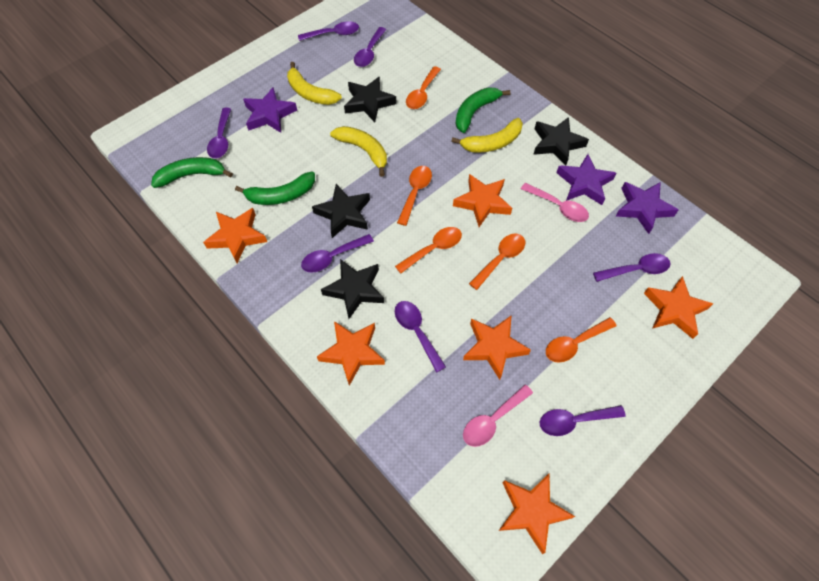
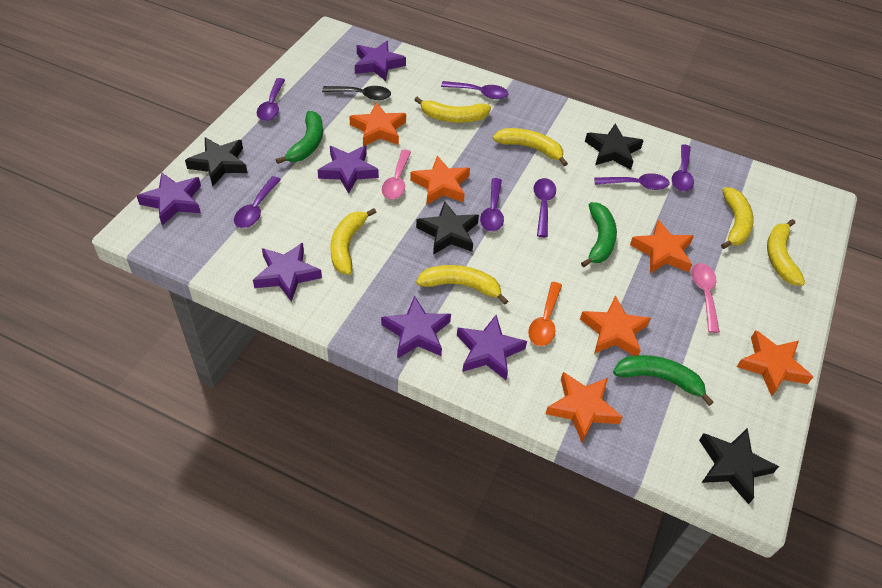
black spoon: 0 -> 1
orange spoon: 5 -> 1
purple star: 3 -> 6
yellow banana: 3 -> 6

